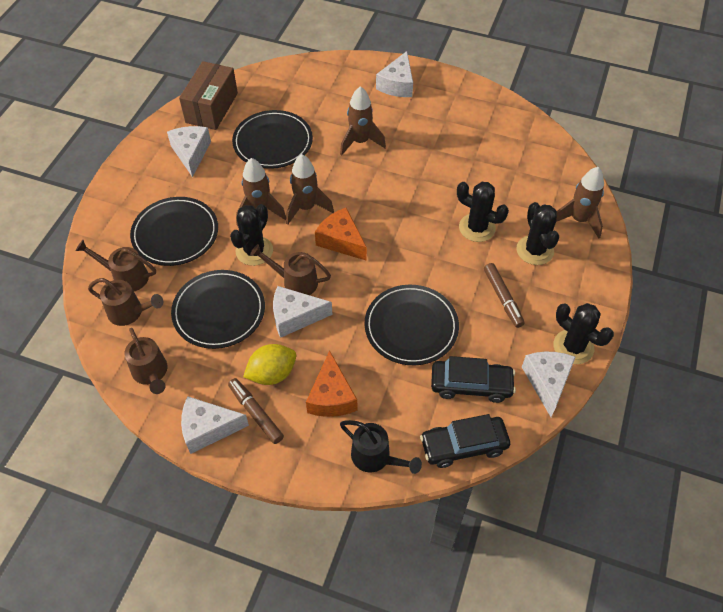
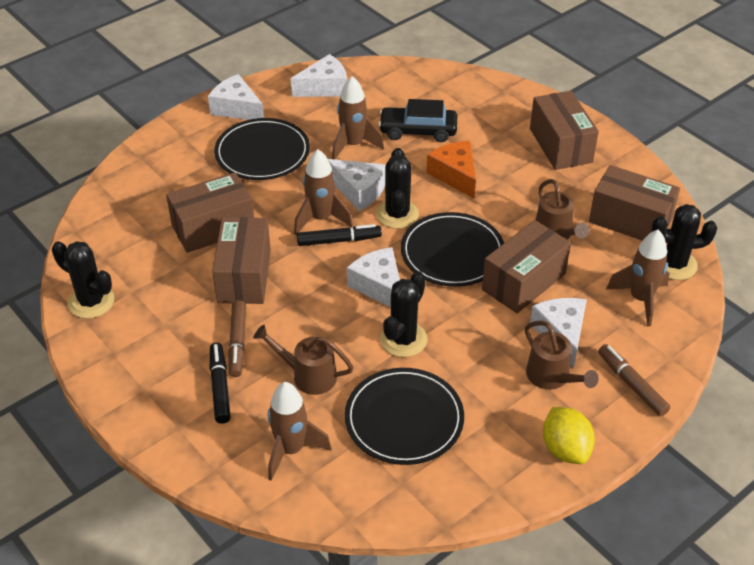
black car: 2 -> 1
black marker: 0 -> 2
black plate: 4 -> 3
black watering can: 1 -> 0
brown box: 1 -> 5
brown watering can: 4 -> 3
orange cheese: 2 -> 1

